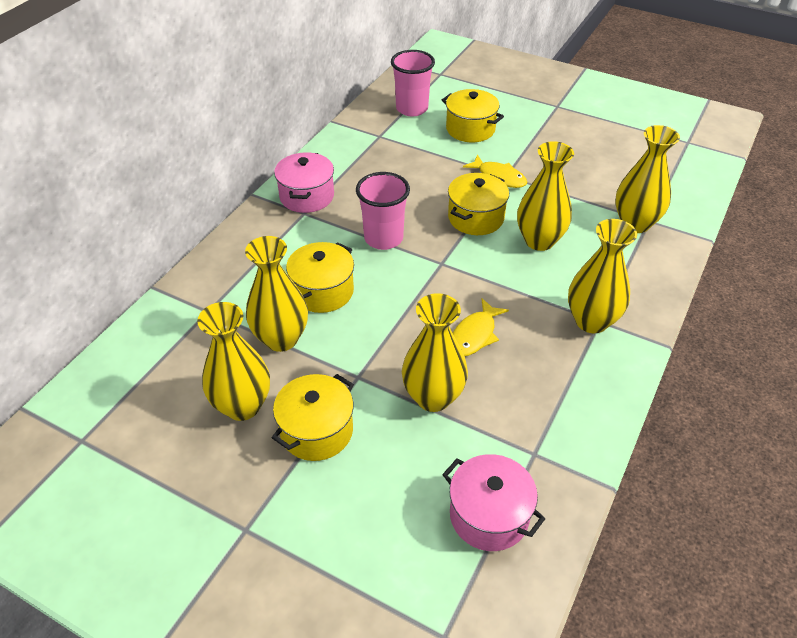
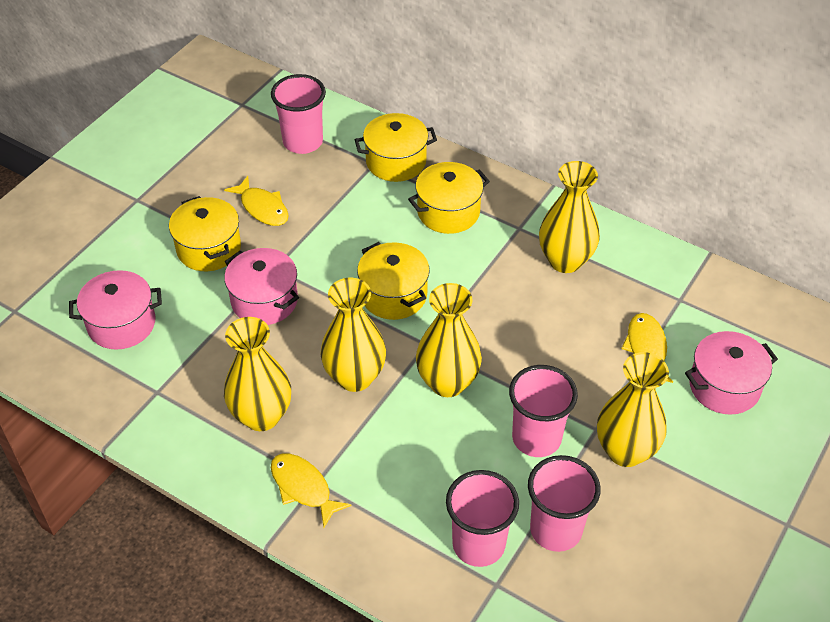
pink cup: 2 -> 4
pink pot: 2 -> 3
yellow fish: 2 -> 3
yellow vase: 6 -> 5

